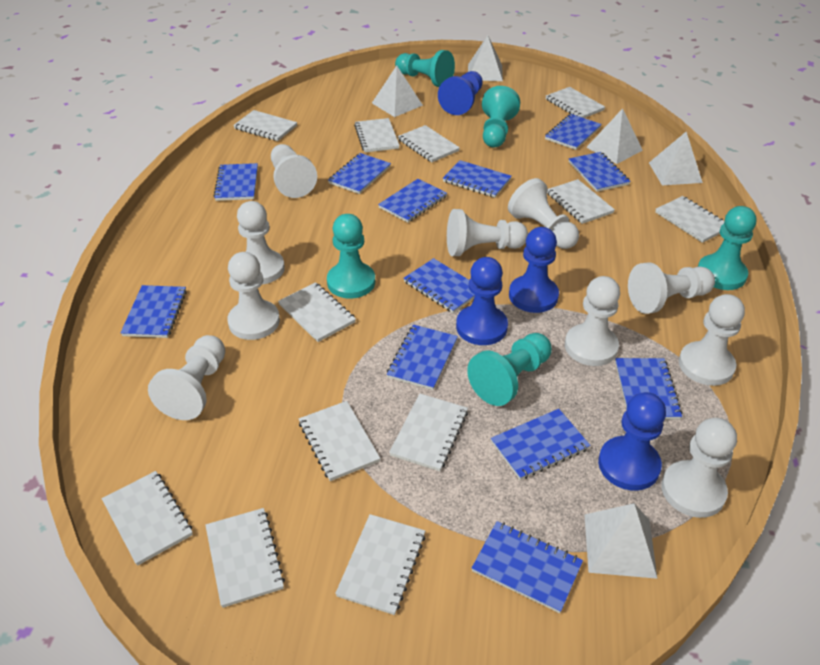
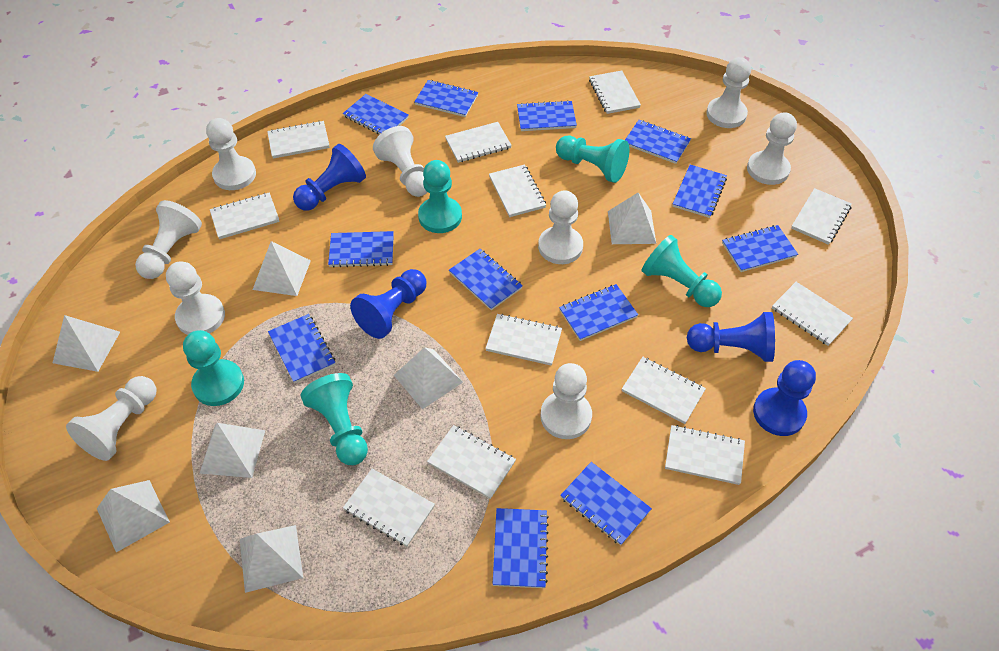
white pawn: 10 -> 9
white pyramid: 5 -> 7

